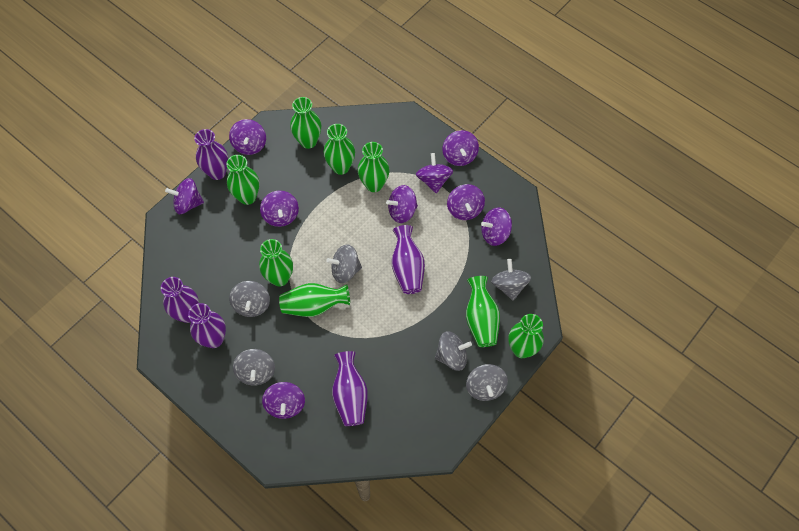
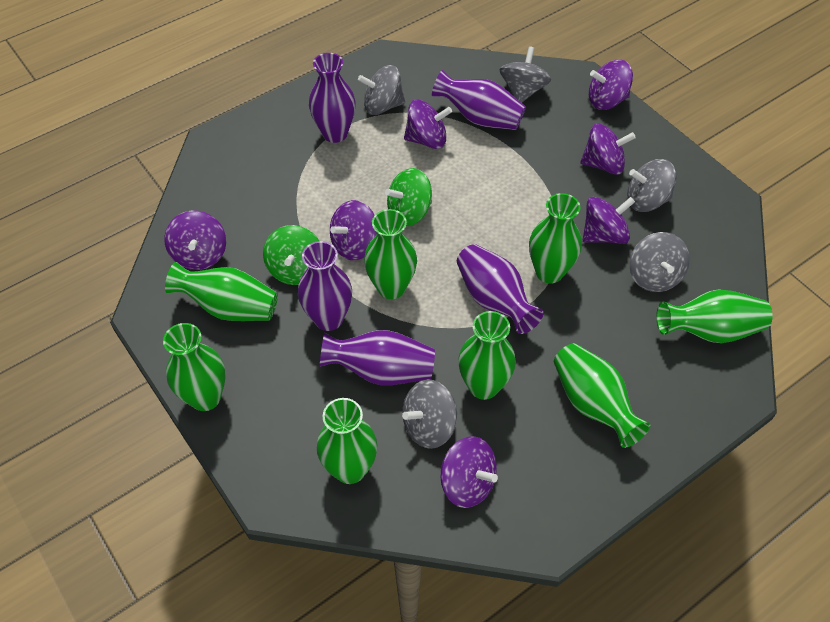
green spinning top: 0 -> 2
grey spinning top: 6 -> 5
purple spinning top: 9 -> 7

